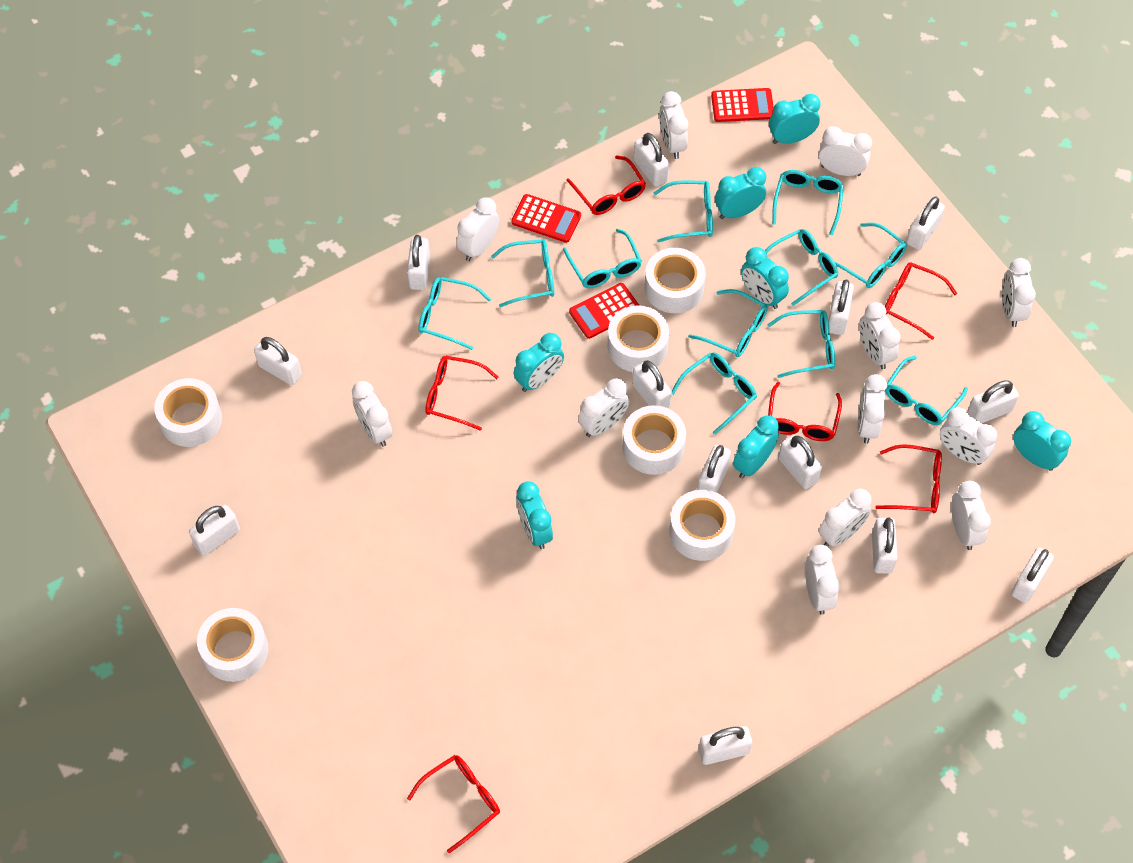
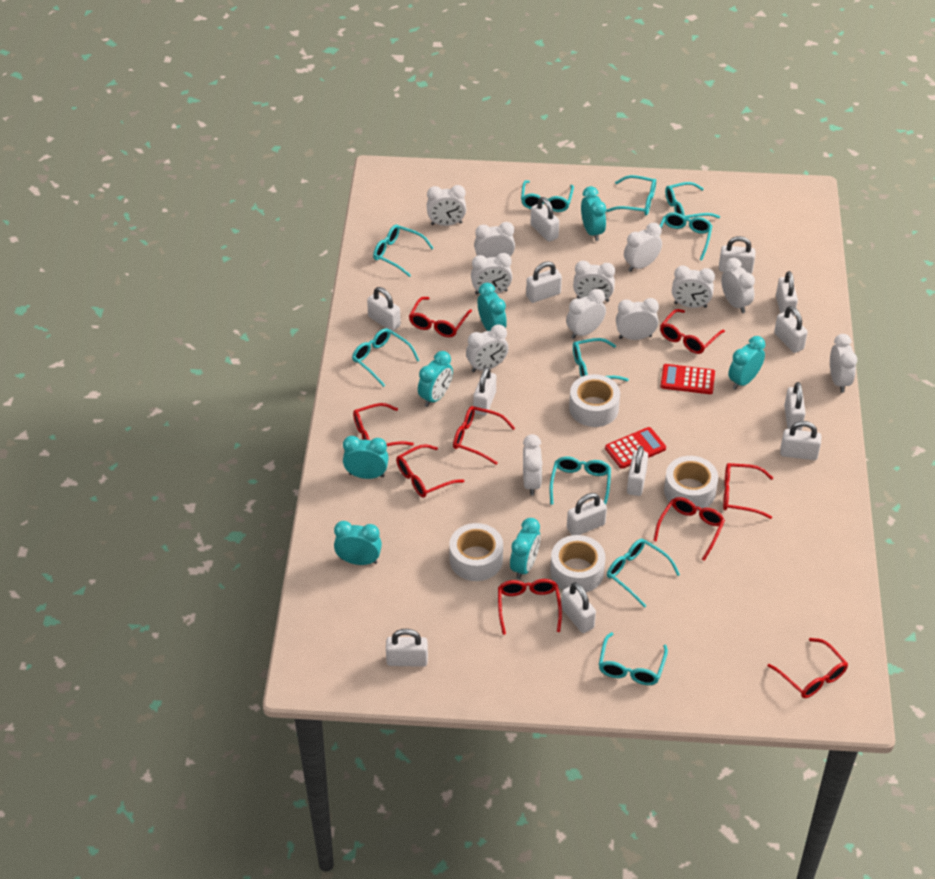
red calculator: 3 -> 2
red glasses: 6 -> 9
turquoise glasses: 11 -> 10
white tape: 6 -> 4

